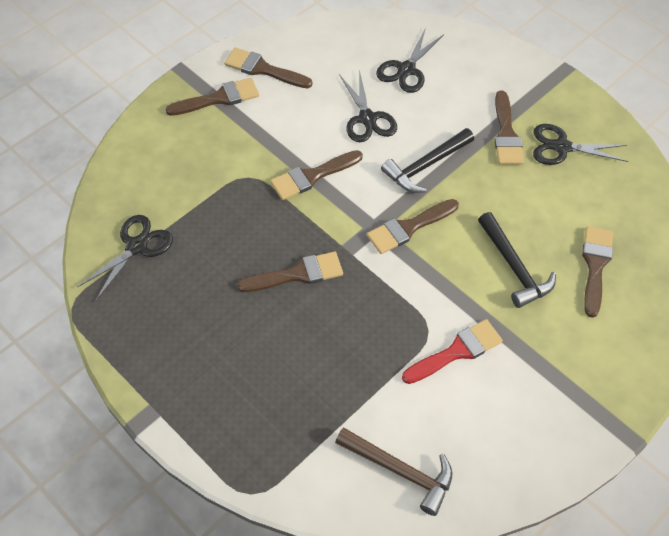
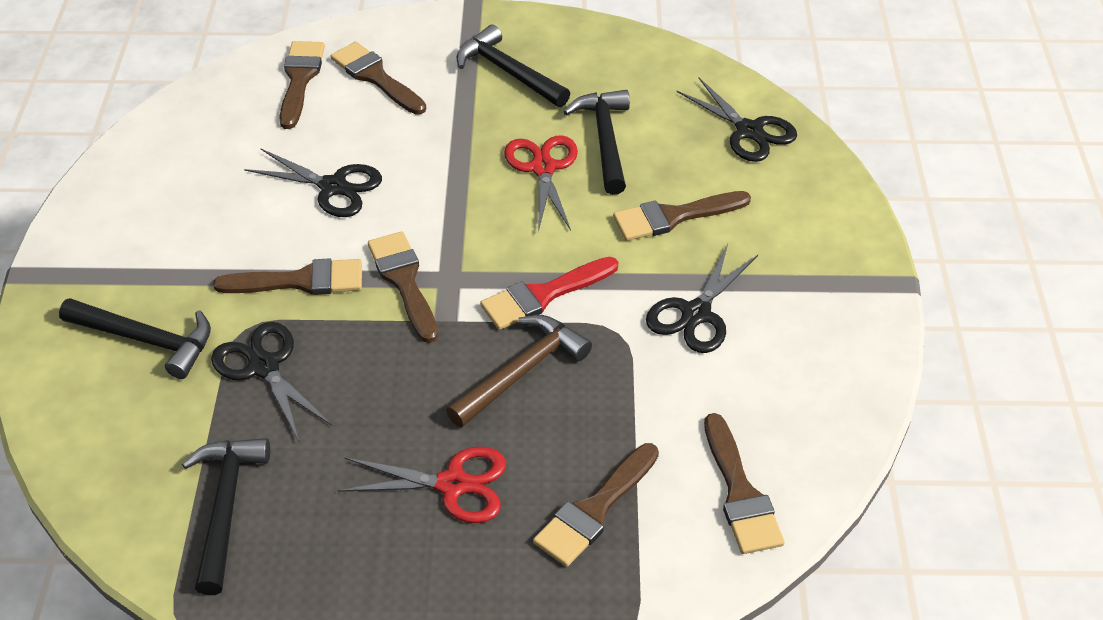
black hammer: 2 -> 4
red scissors: 0 -> 2

